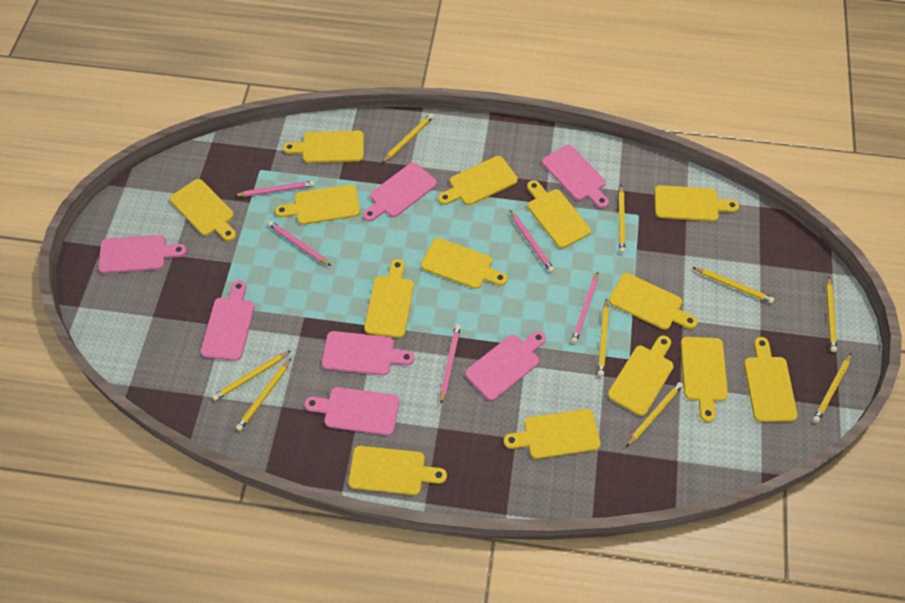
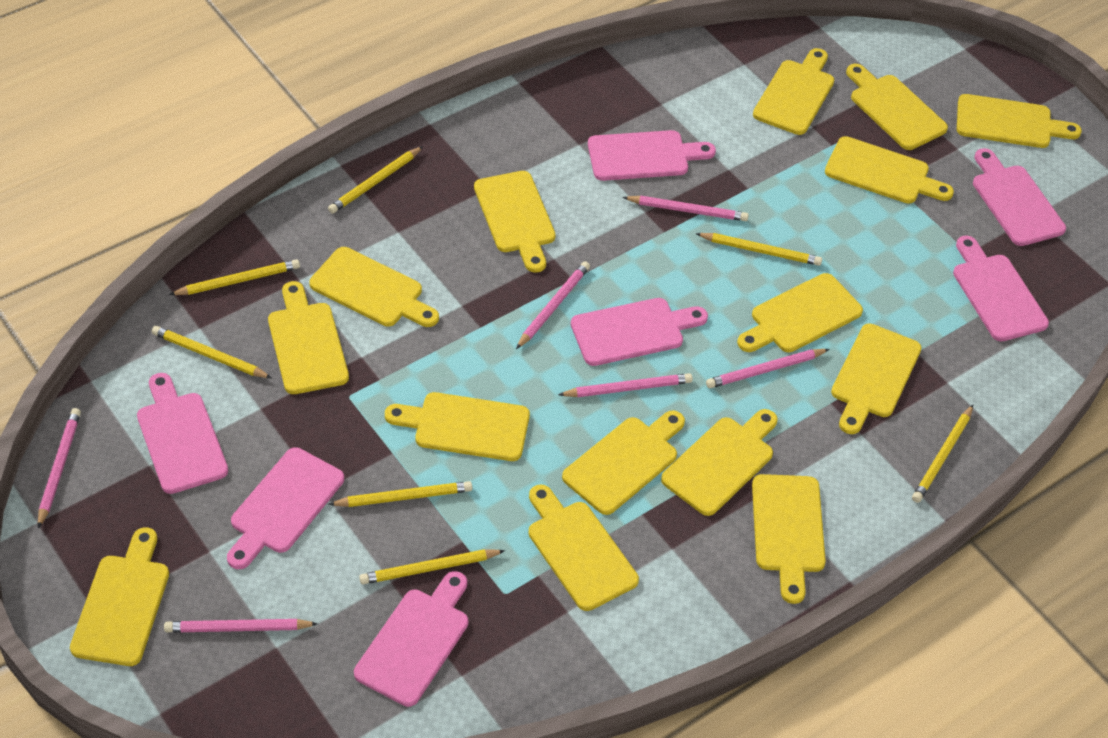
pink pencil: 5 -> 6
yellow cutting board: 14 -> 15
yellow pencil: 9 -> 7

